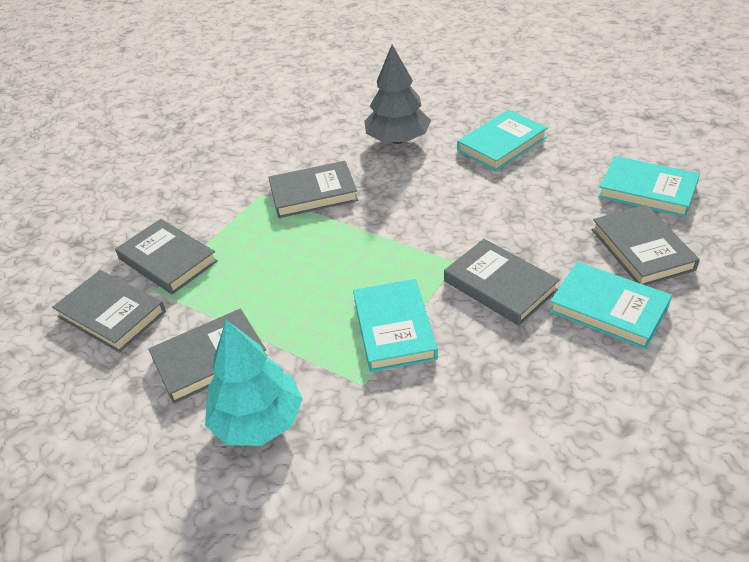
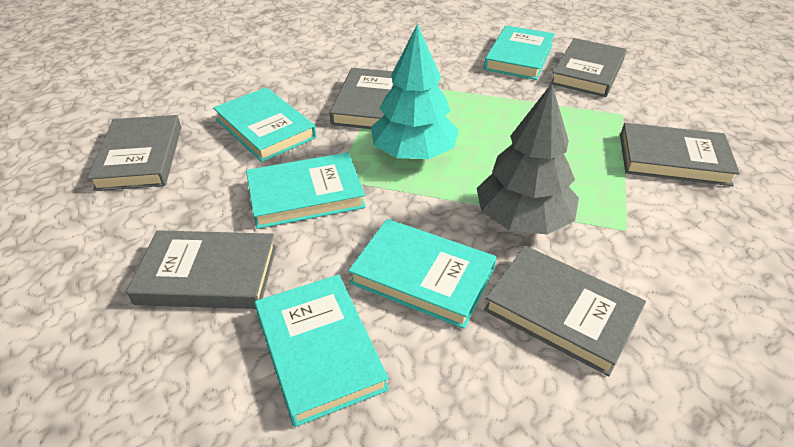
turquoise book: 4 -> 5

